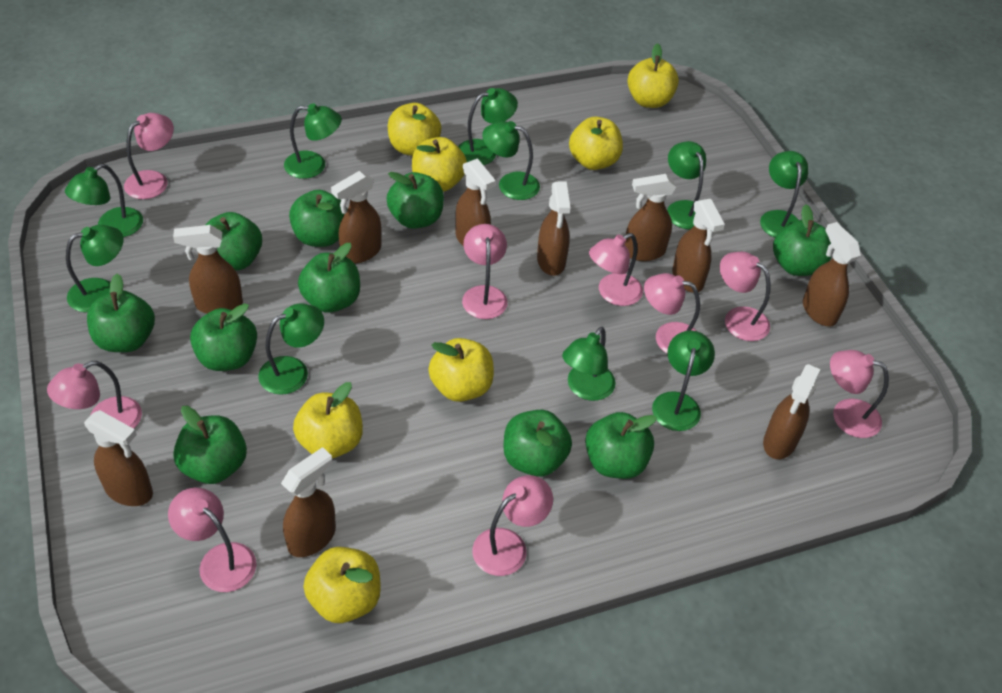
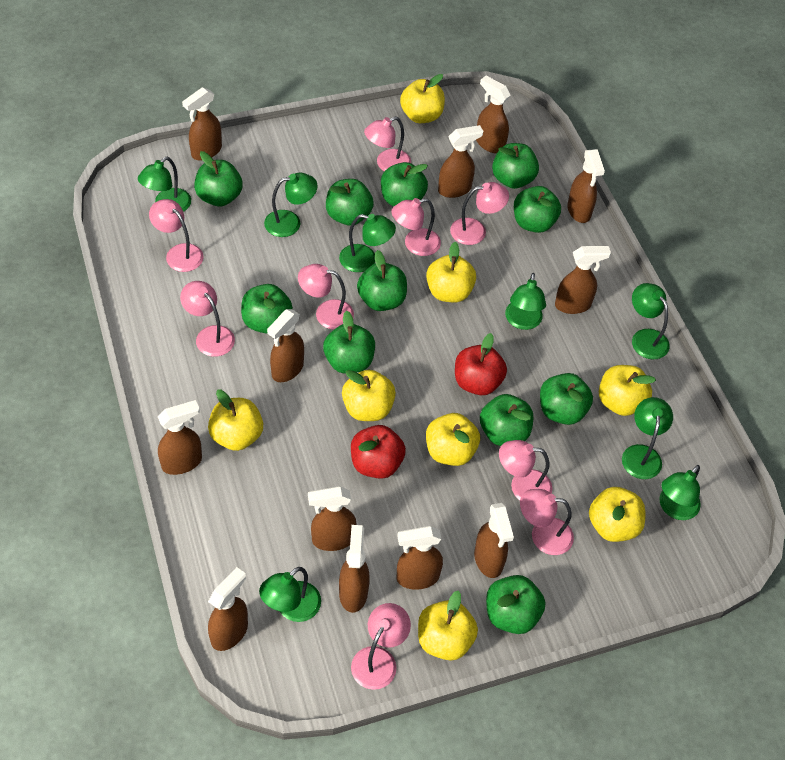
brown spray bottle: 10 -> 12
green apple: 10 -> 11
green lamp: 10 -> 8
red apple: 0 -> 2
yellow apple: 7 -> 8

